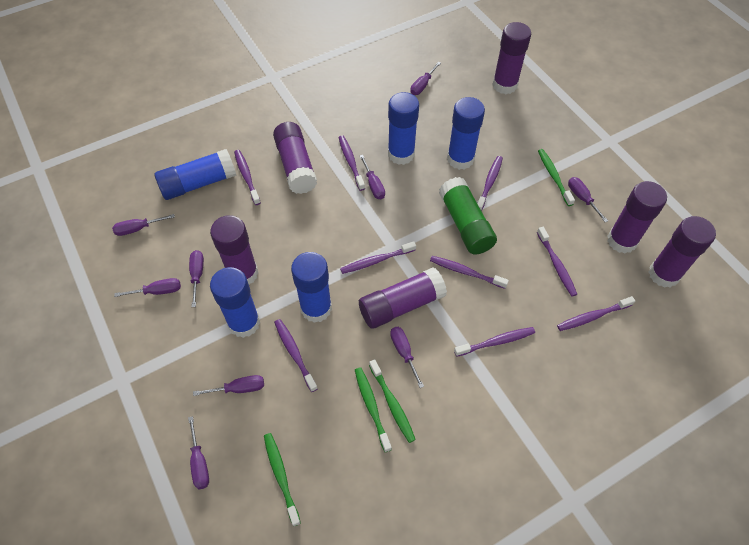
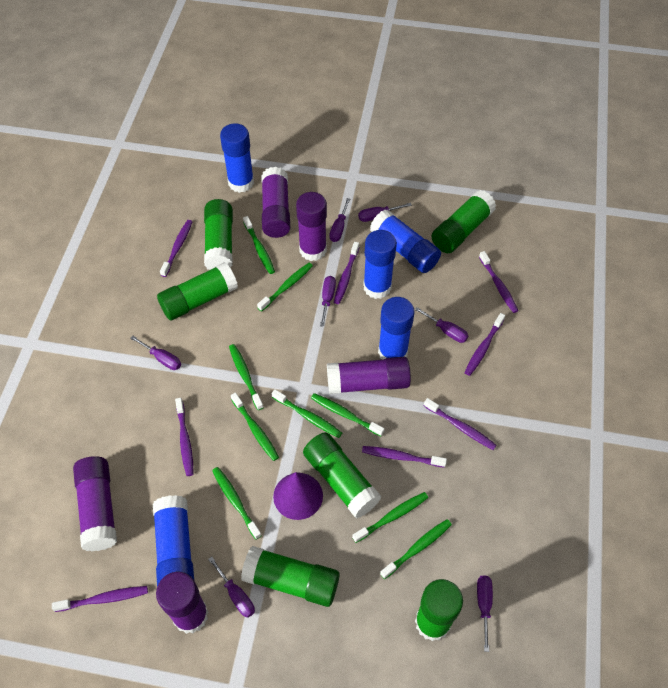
green glue stick: 1 -> 6
green toothbrush: 4 -> 9
purple cone: 0 -> 1
purple glue stick: 6 -> 5
purple screwdriver: 9 -> 7
purple toothbrush: 9 -> 8

